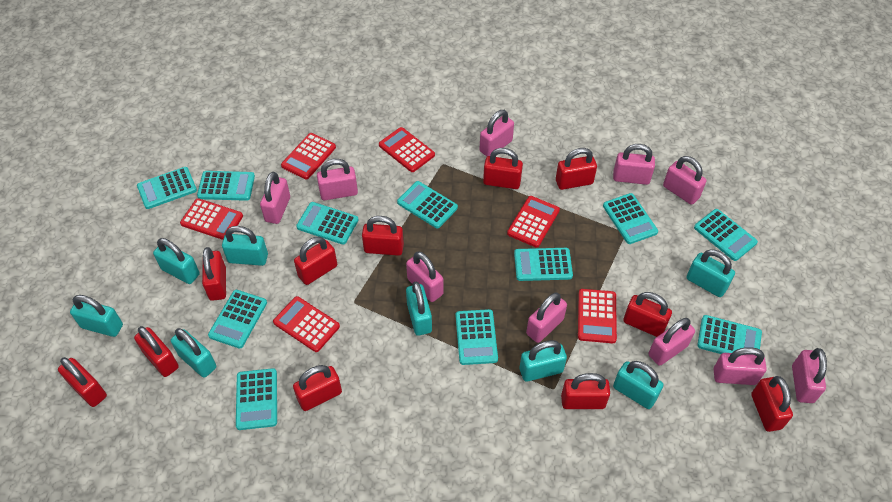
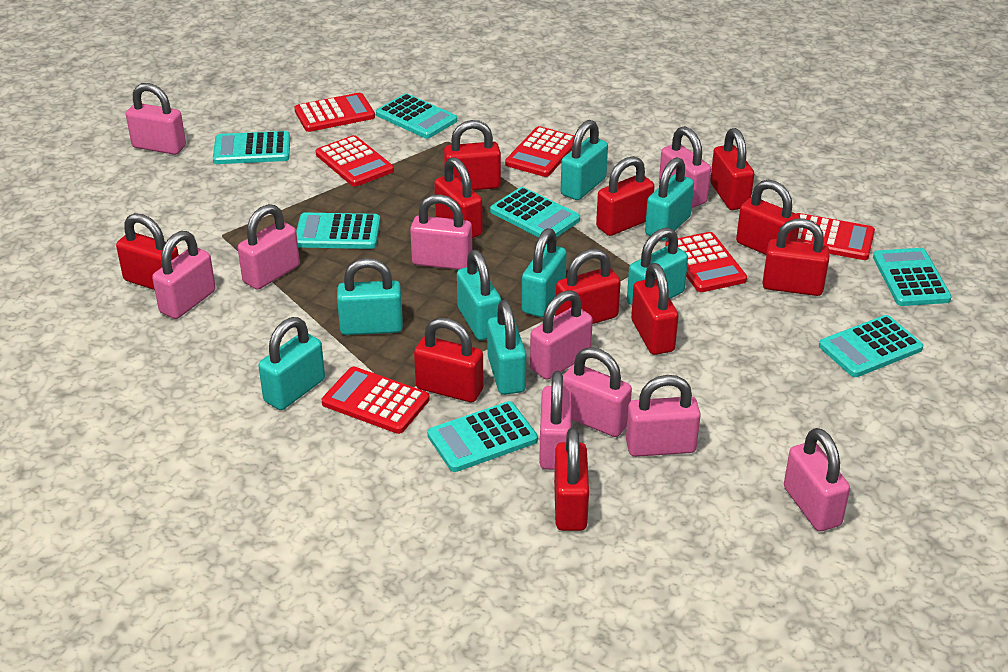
turquoise calculator: 11 -> 7

